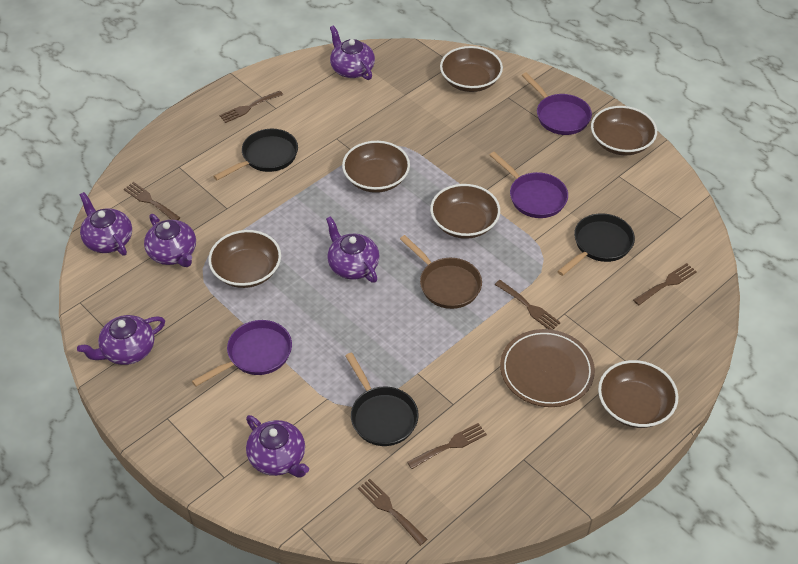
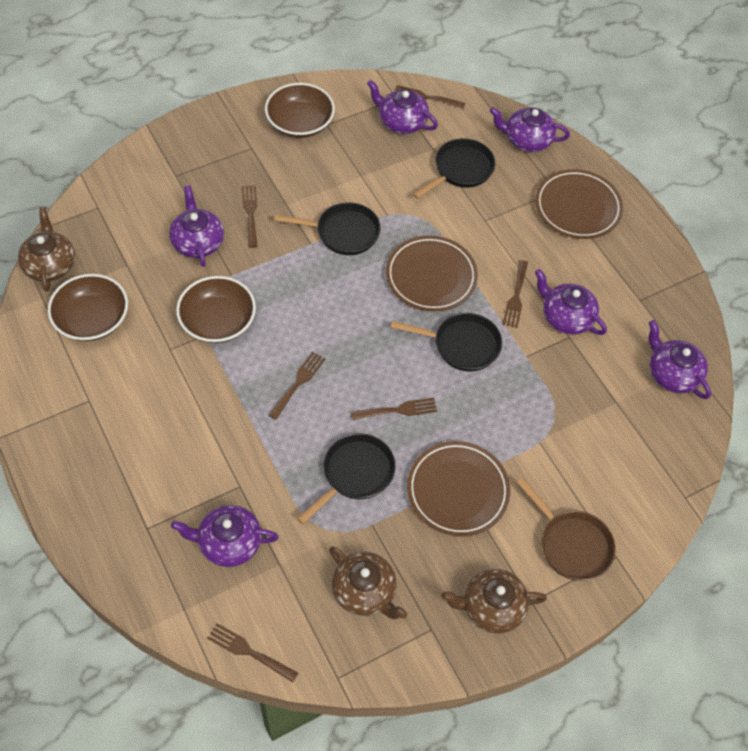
black pan: 3 -> 4
brown bowl: 6 -> 3
brown plate: 1 -> 3
brown teapot: 0 -> 3
purple pan: 3 -> 0

